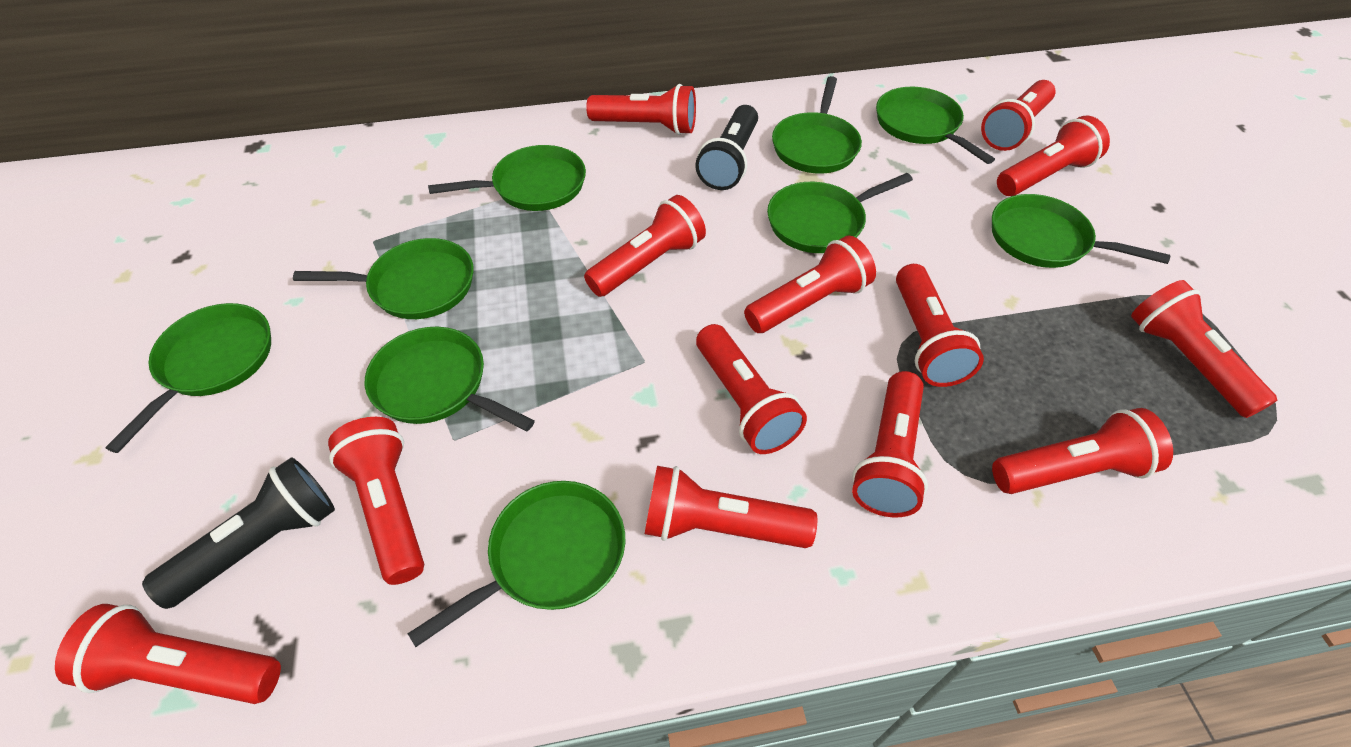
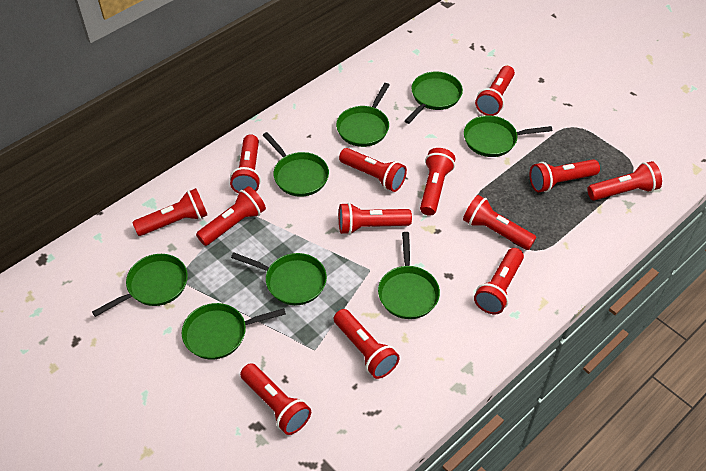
black flashlight: 2 -> 0
green pan: 9 -> 8

